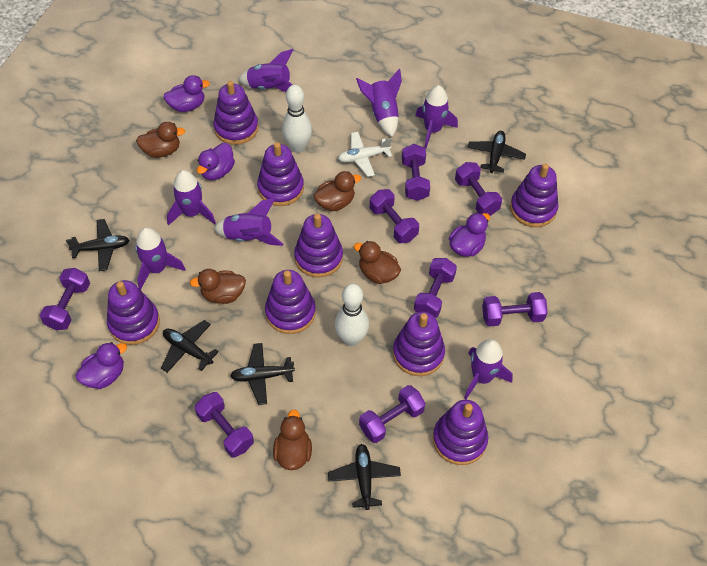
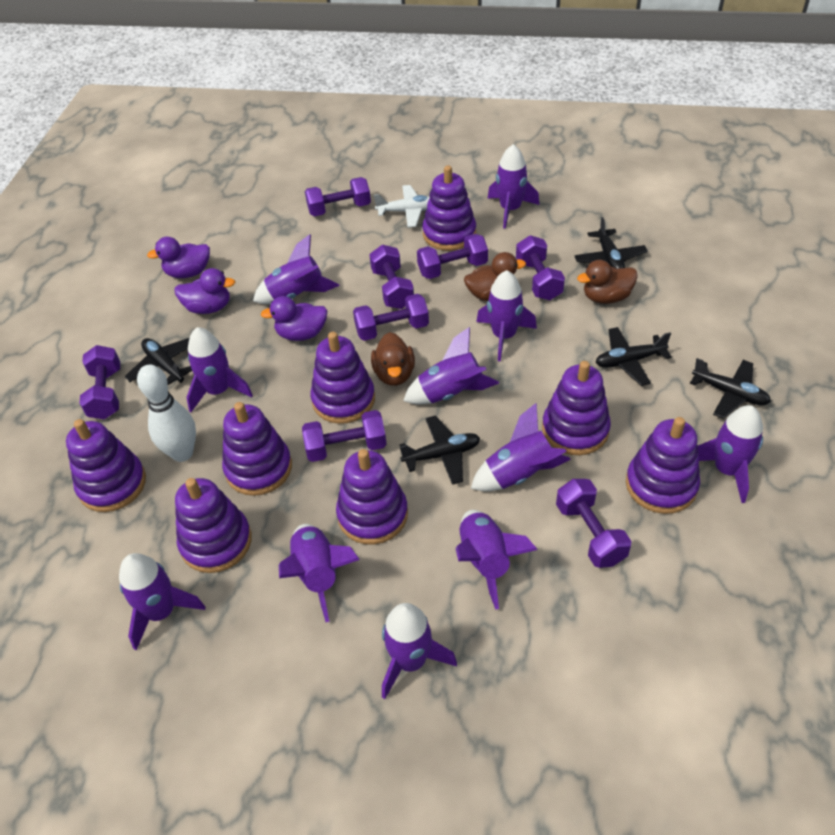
brown duck: 5 -> 3
purple duck: 4 -> 3
purple rocket: 7 -> 11
white bowling pin: 2 -> 1

